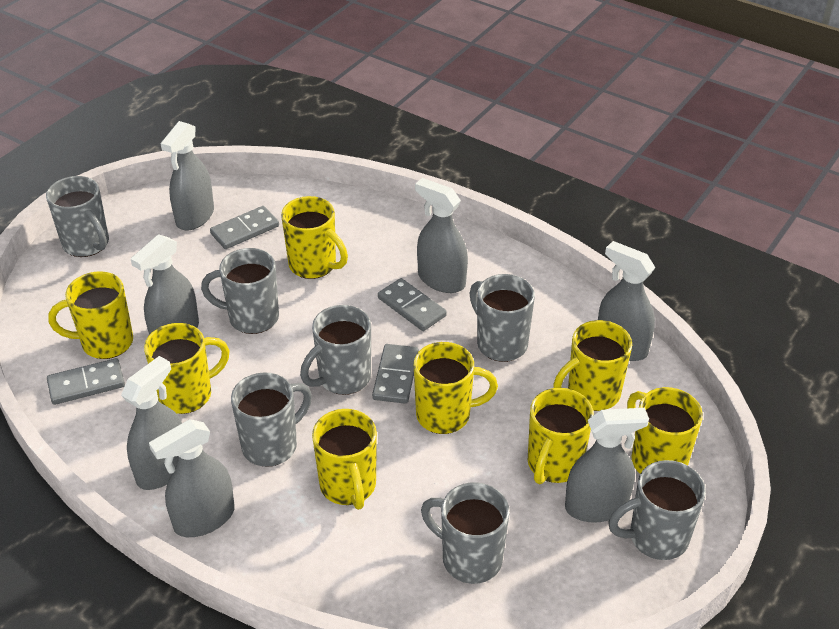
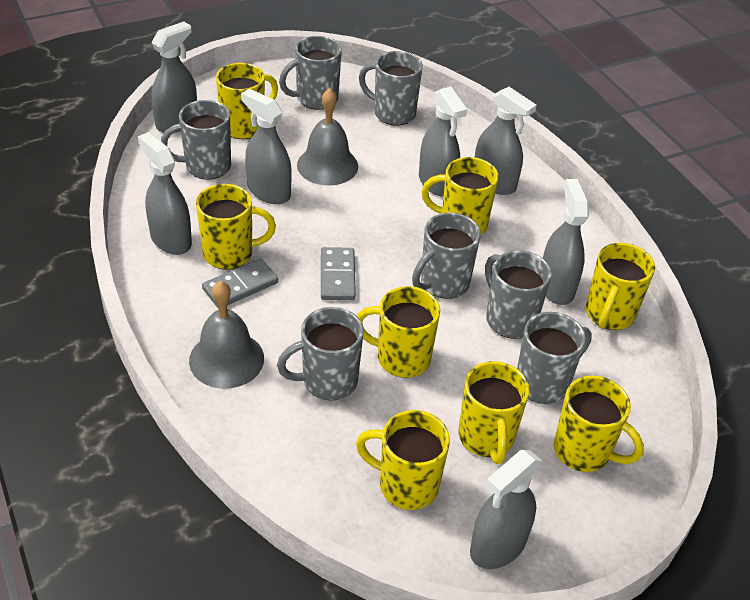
grey bell: 0 -> 2
grey domino: 4 -> 2

